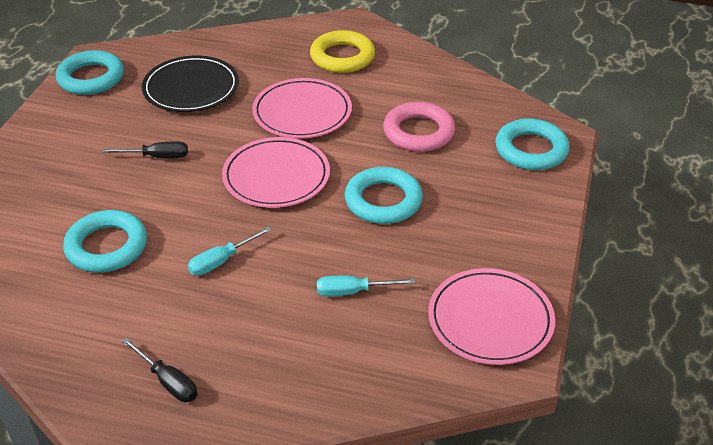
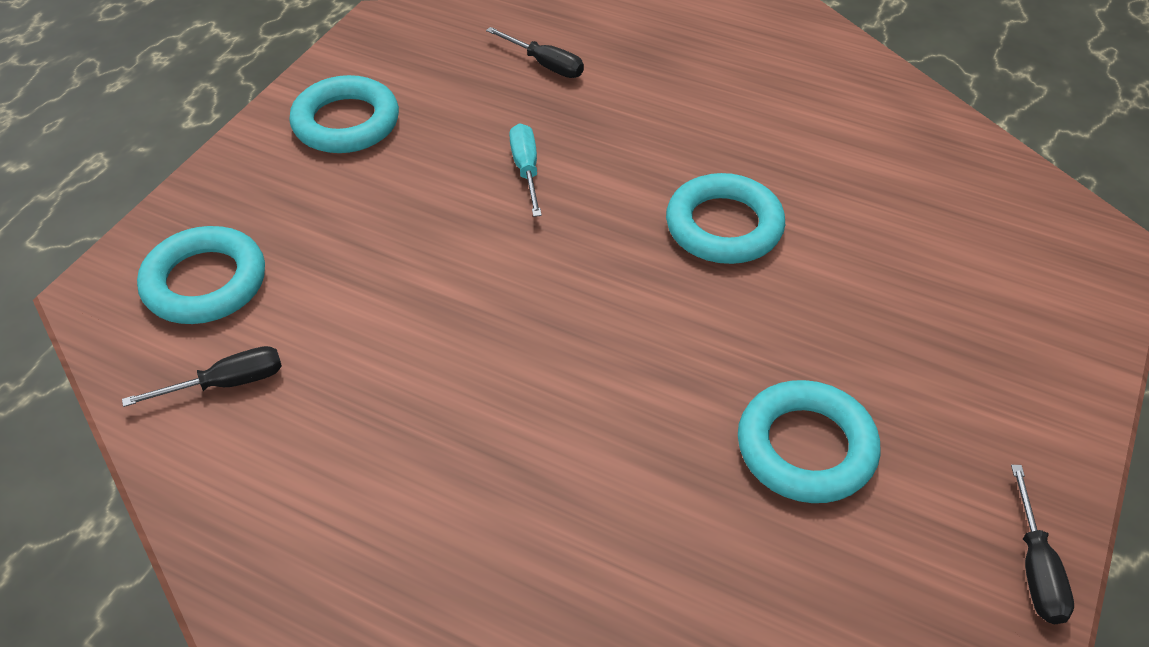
black plate: 1 -> 0
black screwdriver: 2 -> 3
pink plate: 3 -> 0
pink ring: 1 -> 0
turquoise screwdriver: 2 -> 1
yellow ring: 1 -> 0

